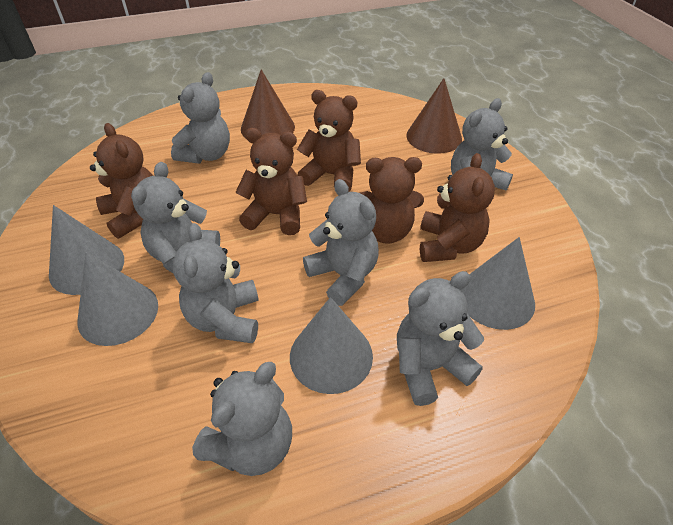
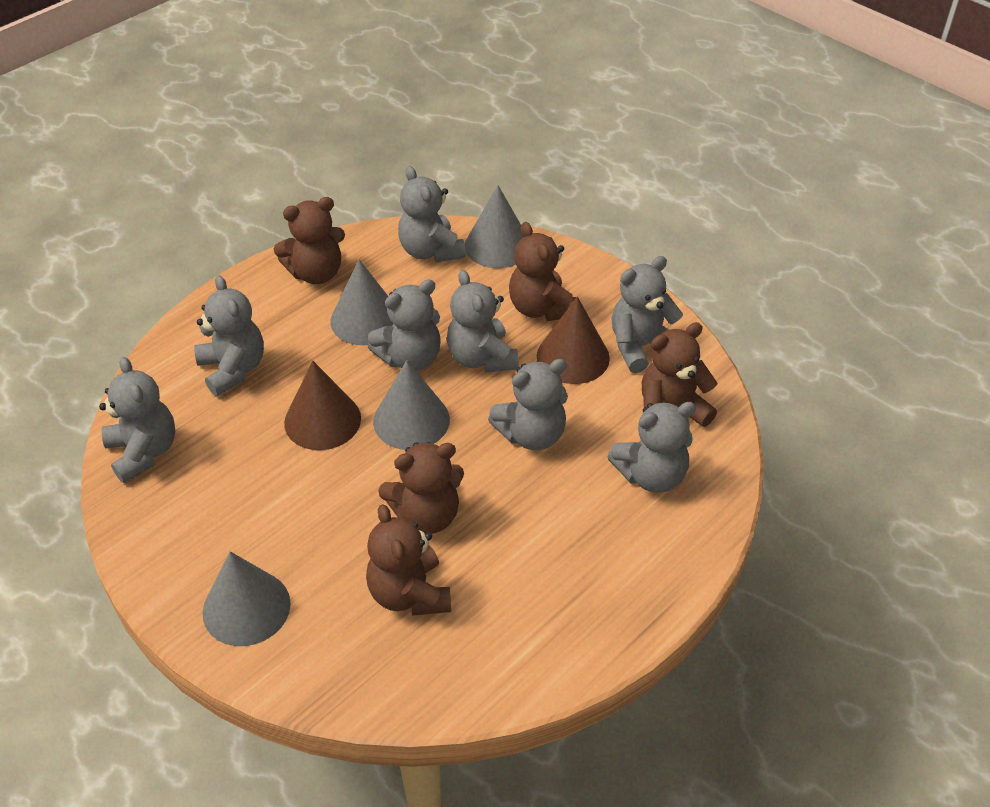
grey teddy bear: 7 -> 8

